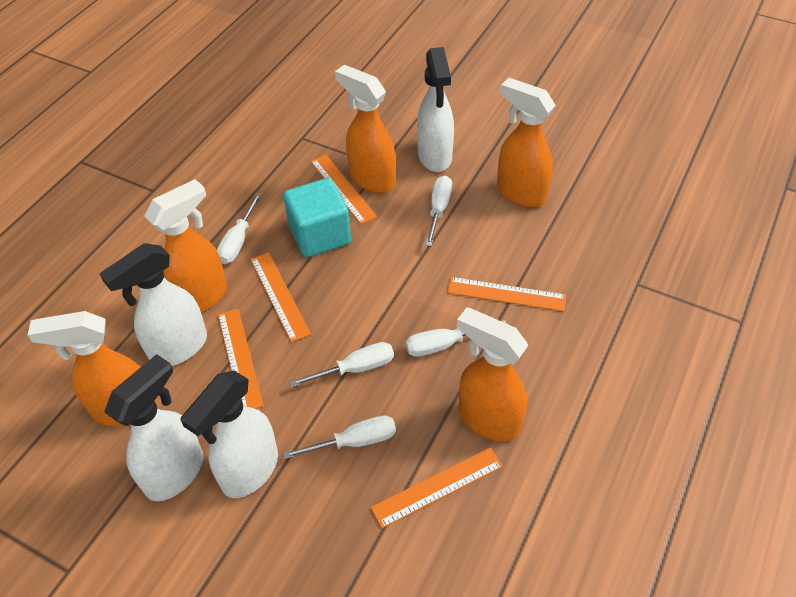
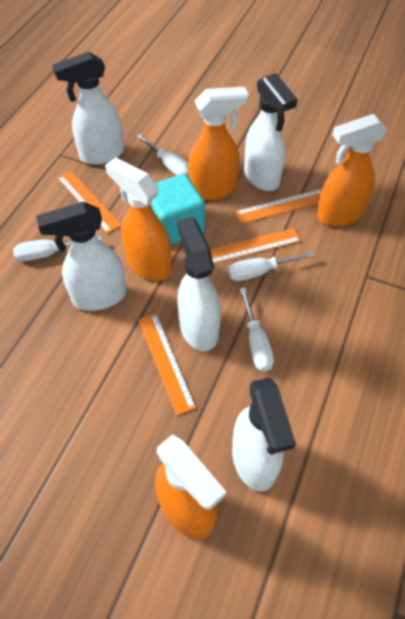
orange ruler: 5 -> 4
orange spray bottle: 5 -> 4
white screwdriver: 5 -> 4
white spray bottle: 4 -> 5

